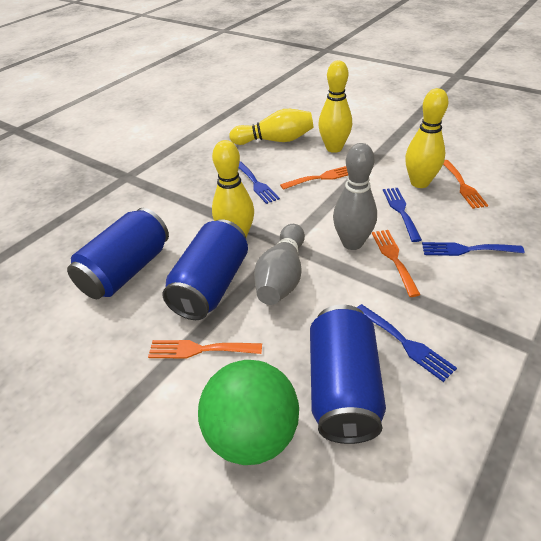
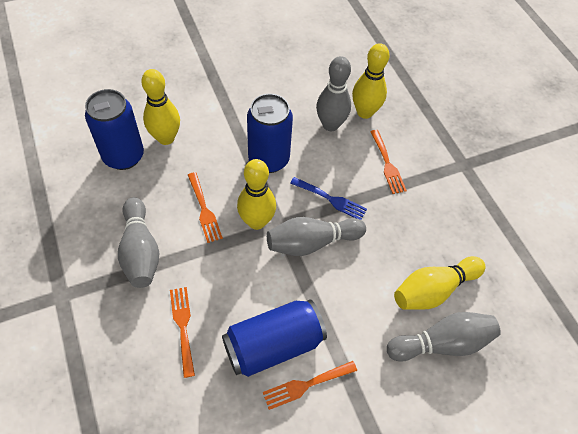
blue fork: 4 -> 1
green ball: 1 -> 0
grey bowling pin: 2 -> 4

